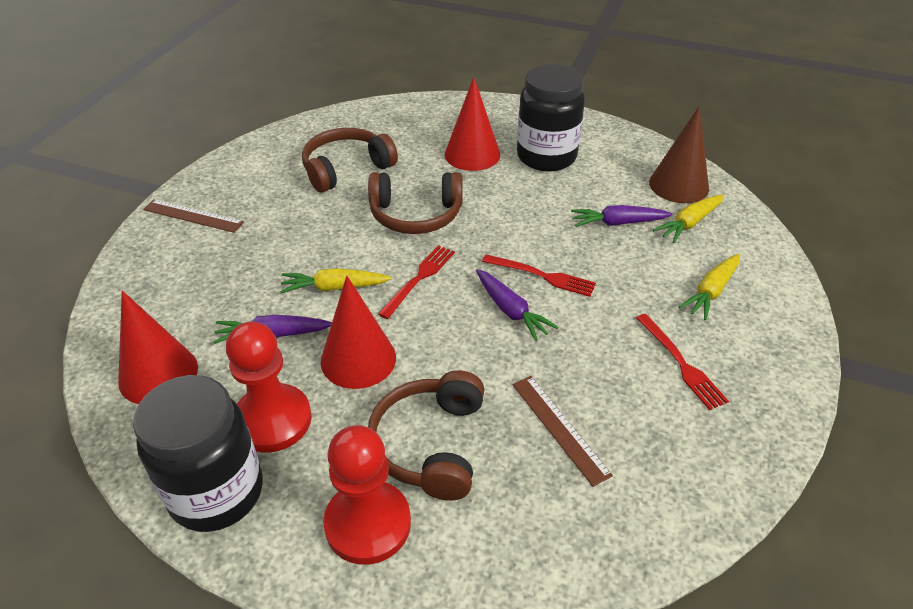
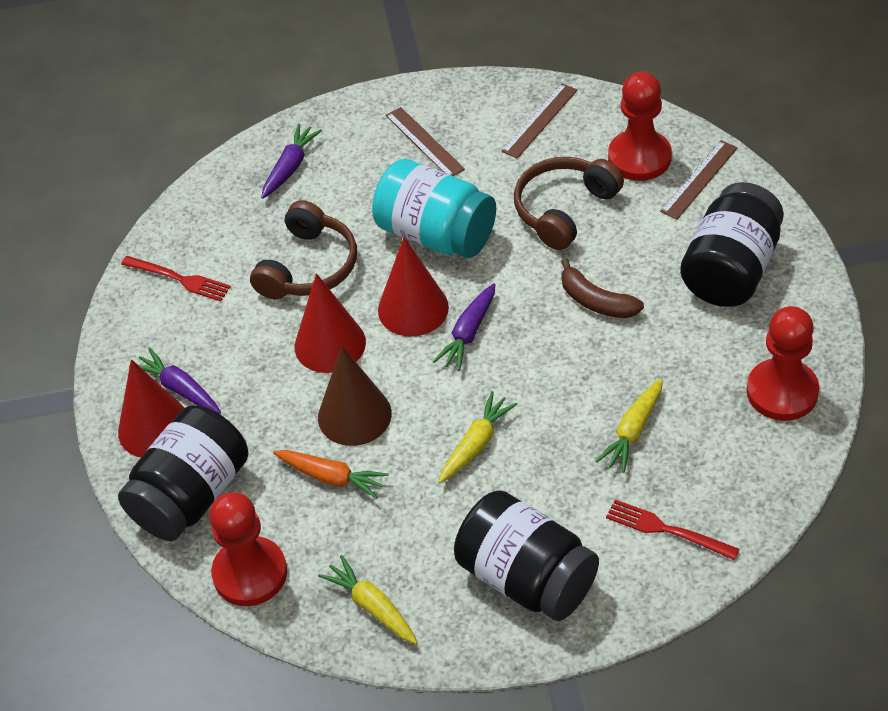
black jar: 2 -> 3
brown banana: 0 -> 1
brown headphones: 3 -> 2
brown ruler: 2 -> 3
orange carrot: 0 -> 1
red fork: 3 -> 2
red pawn: 2 -> 3
turquoise jar: 0 -> 1

